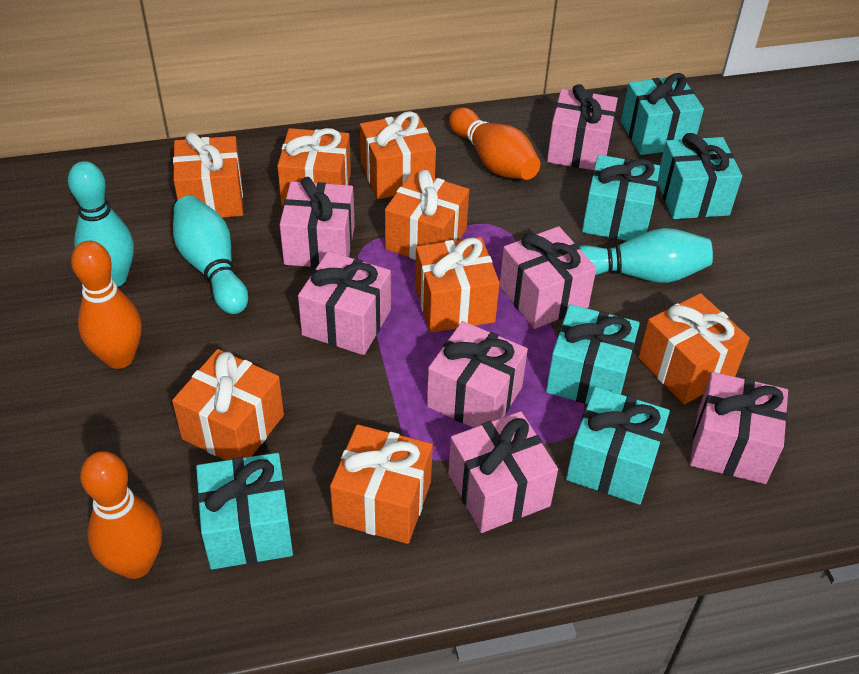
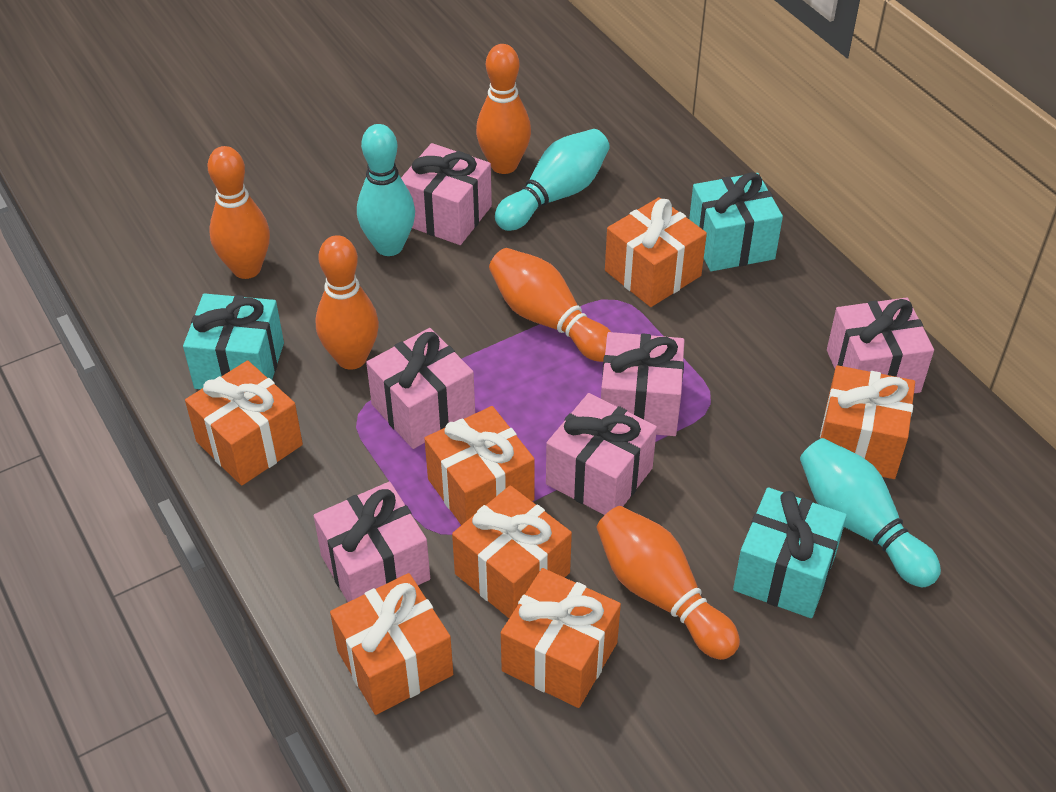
orange bowling pin: 3 -> 5
orange gift: 8 -> 7
pink gift: 7 -> 6
turquoise gift: 6 -> 3

